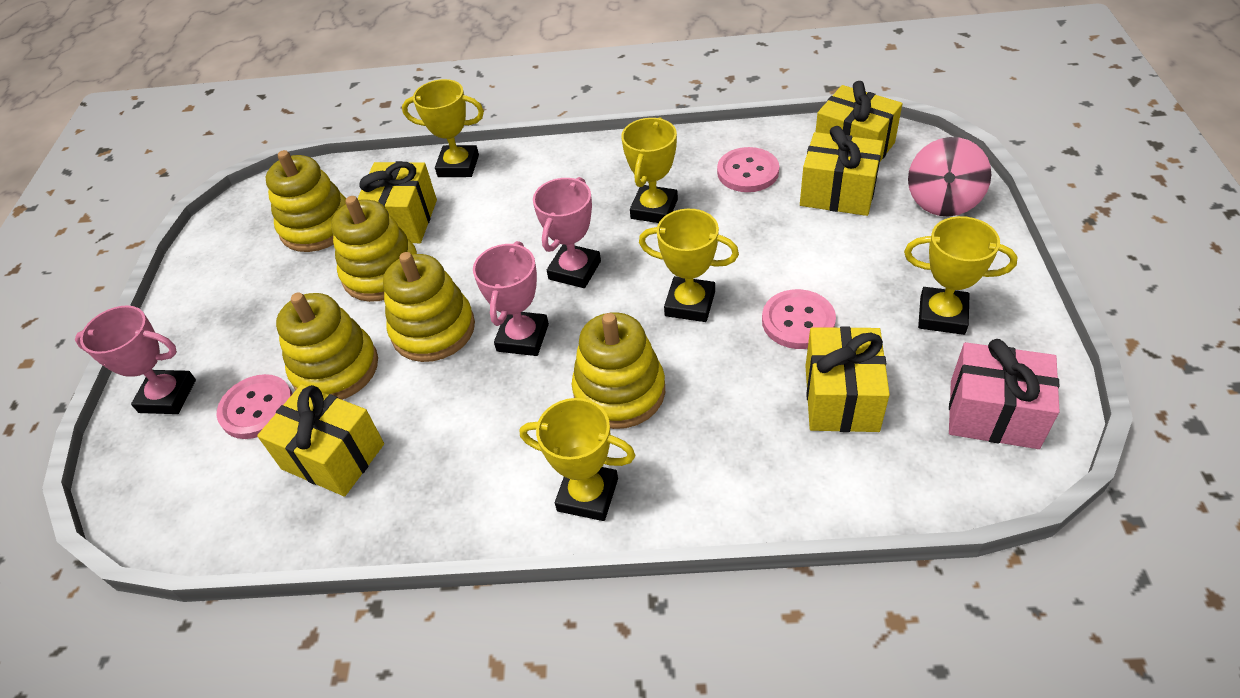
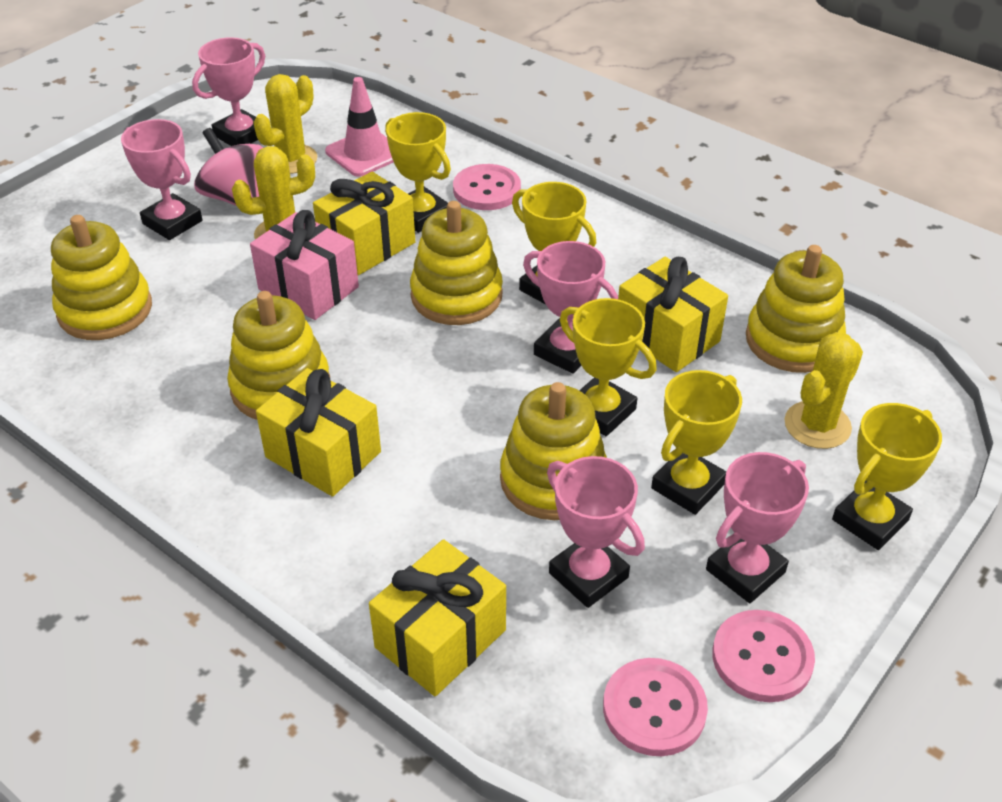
pink traffic cone: 0 -> 1
pink trophy: 3 -> 5
yellow cactus: 0 -> 3
yellow gift: 5 -> 4

